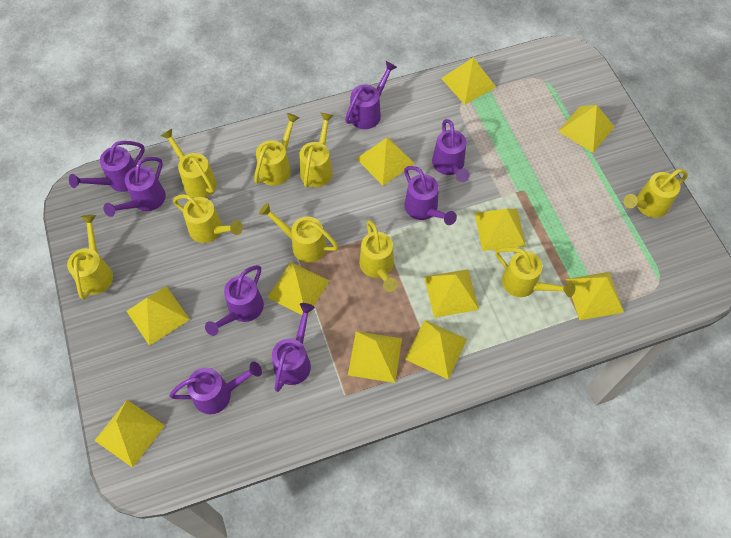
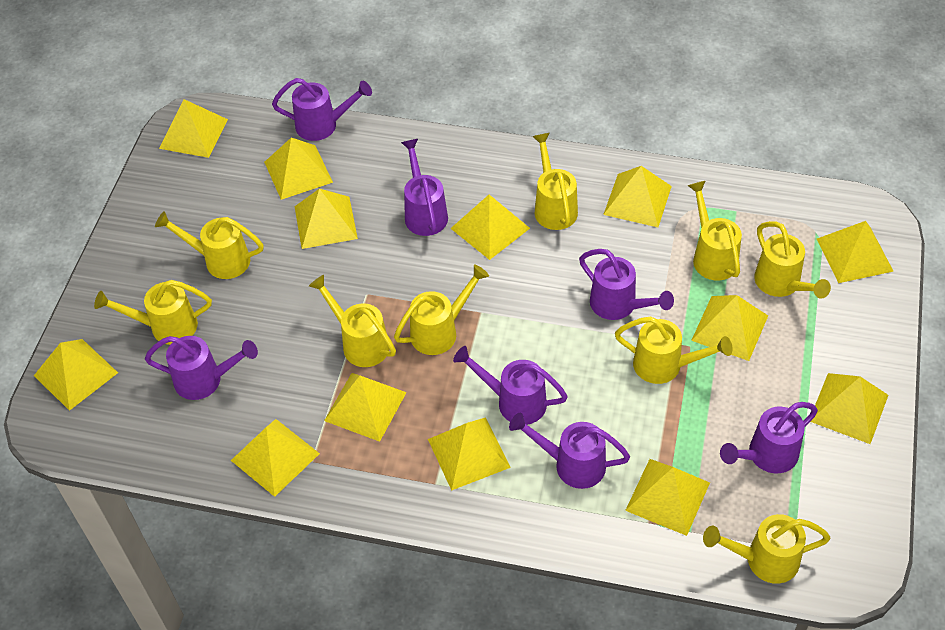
purple watering can: 8 -> 7
yellow pyramid: 11 -> 13

